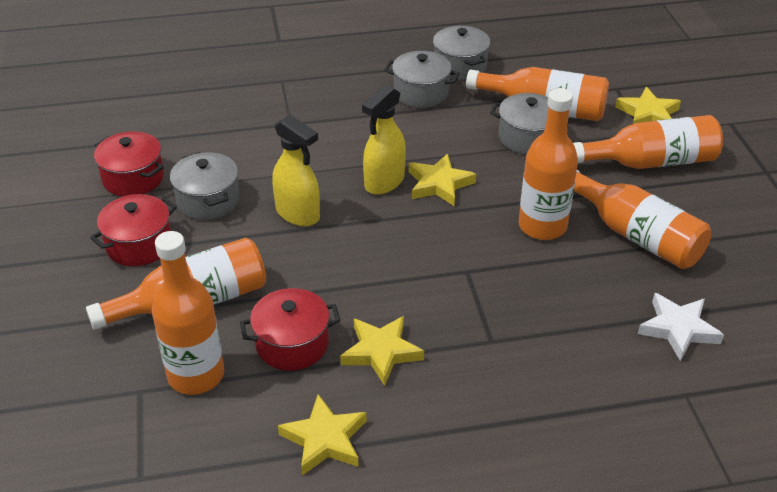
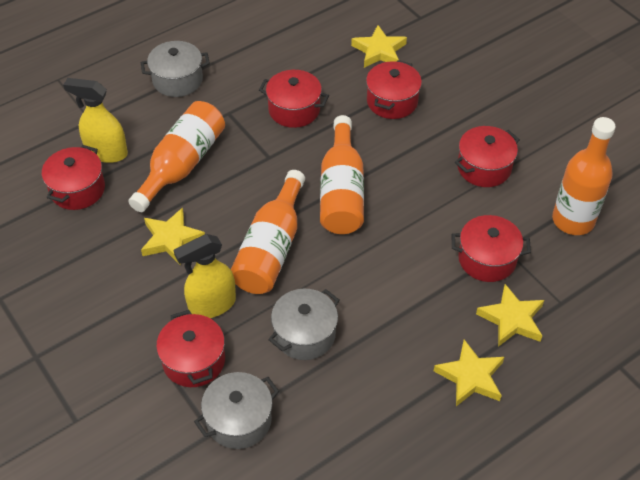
grey pot: 4 -> 3
orange bottle: 6 -> 4
red pot: 3 -> 6
white star: 1 -> 0

